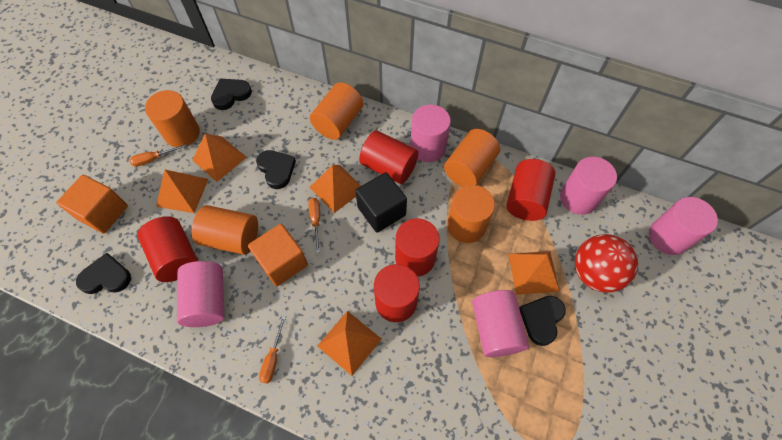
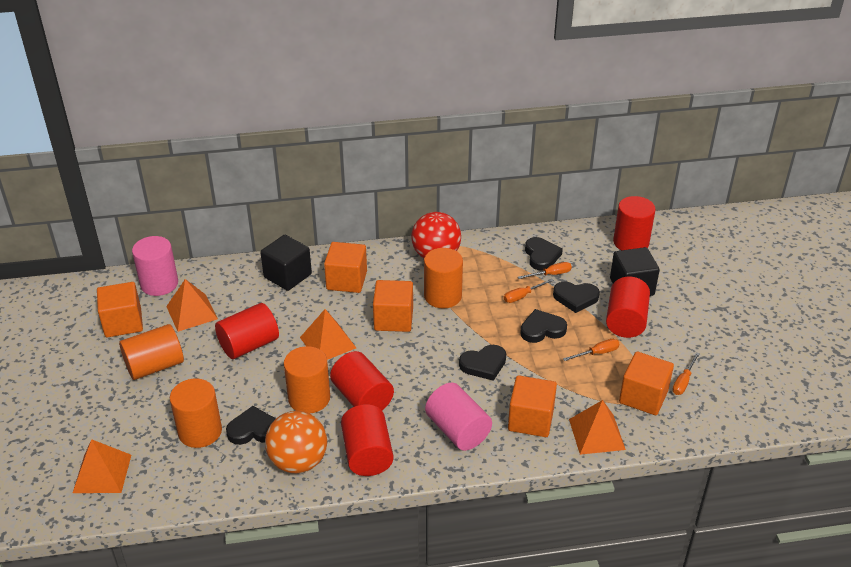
black cube: 1 -> 2
black heart: 4 -> 5
orange ball: 0 -> 1
orange cube: 2 -> 5
orange cylinder: 5 -> 4
orange pyramid: 5 -> 4
orange screwdriver: 3 -> 4
pink cylinder: 5 -> 2

